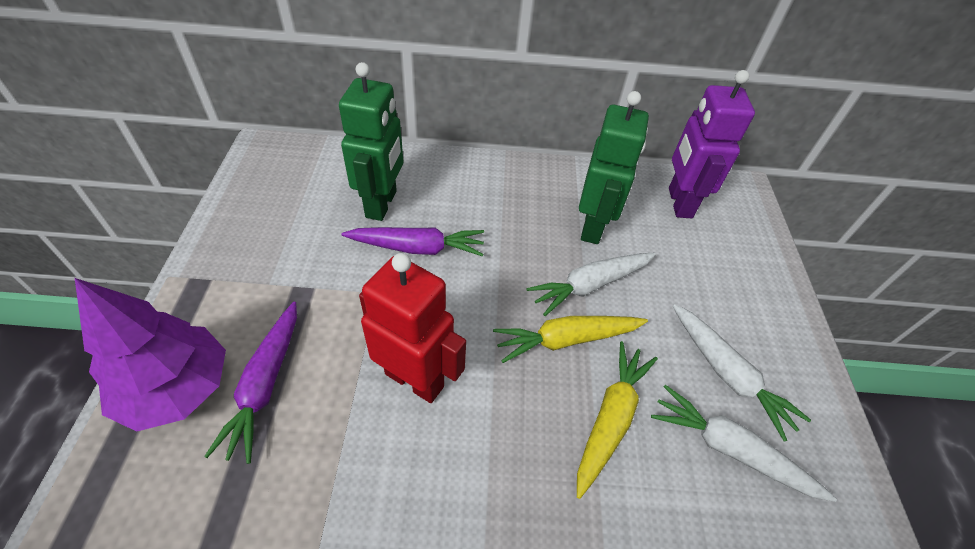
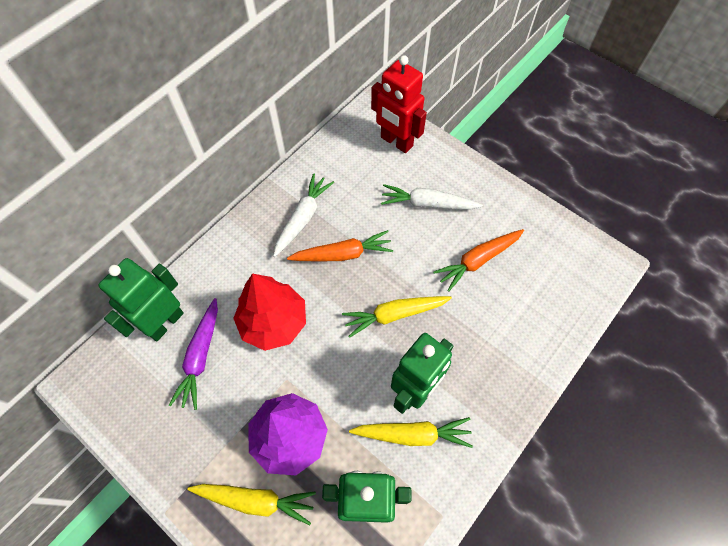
green robot: 2 -> 3
orange carrot: 0 -> 2
purple carrot: 2 -> 1
purple robot: 1 -> 0
red tree: 0 -> 1
white carrot: 3 -> 2
yellow carrot: 2 -> 3

